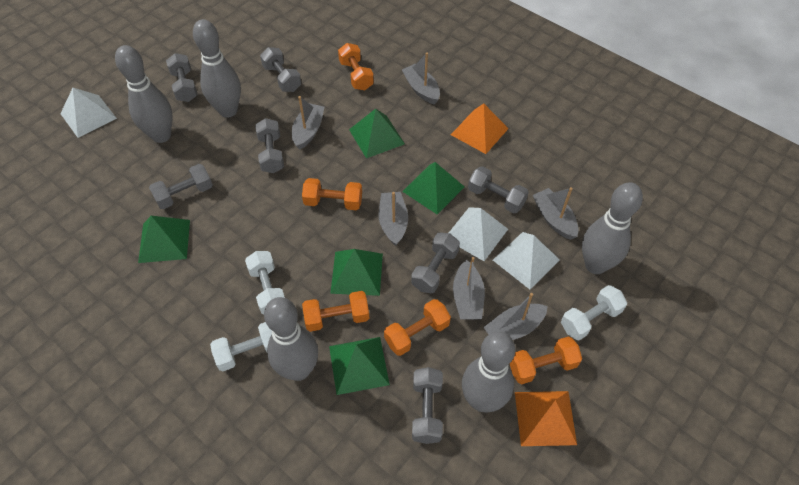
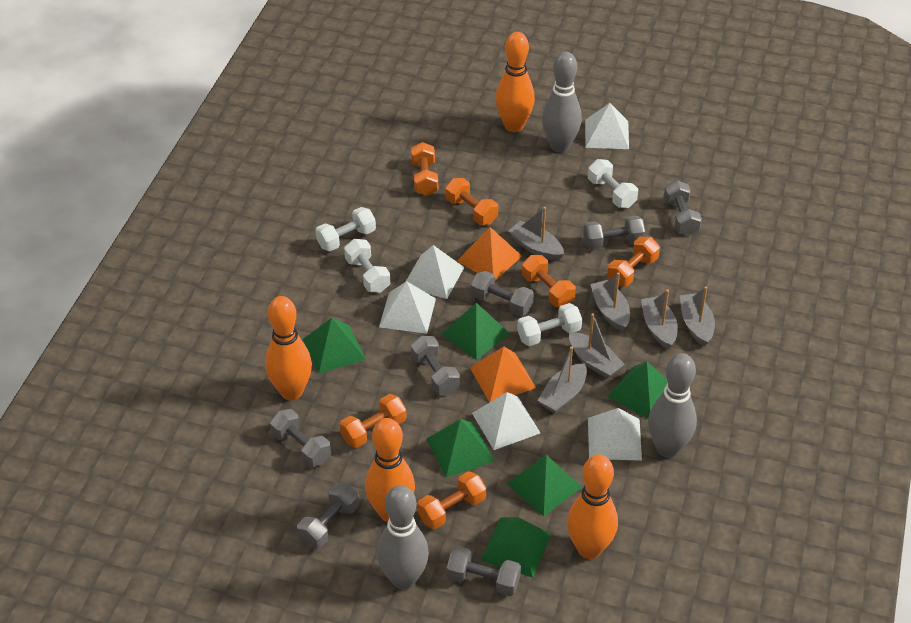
green pyramid: 5 -> 6
grey bowling pin: 5 -> 3
orange bowling pin: 0 -> 4
orange dumbbell: 5 -> 6
white dumbbell: 3 -> 4
white pyramid: 3 -> 5

